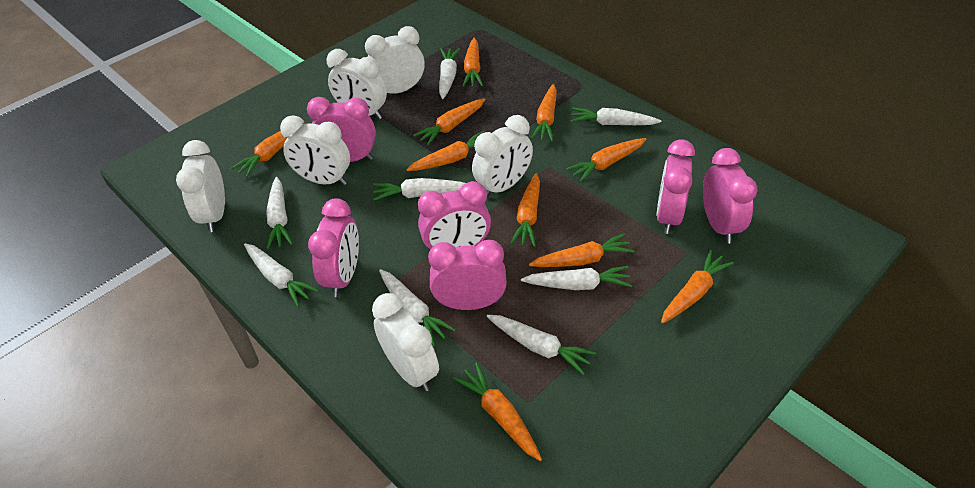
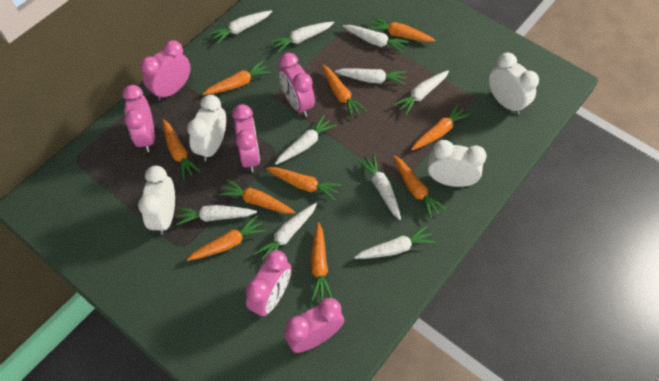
white carrot: 8 -> 10
white clock: 6 -> 4

